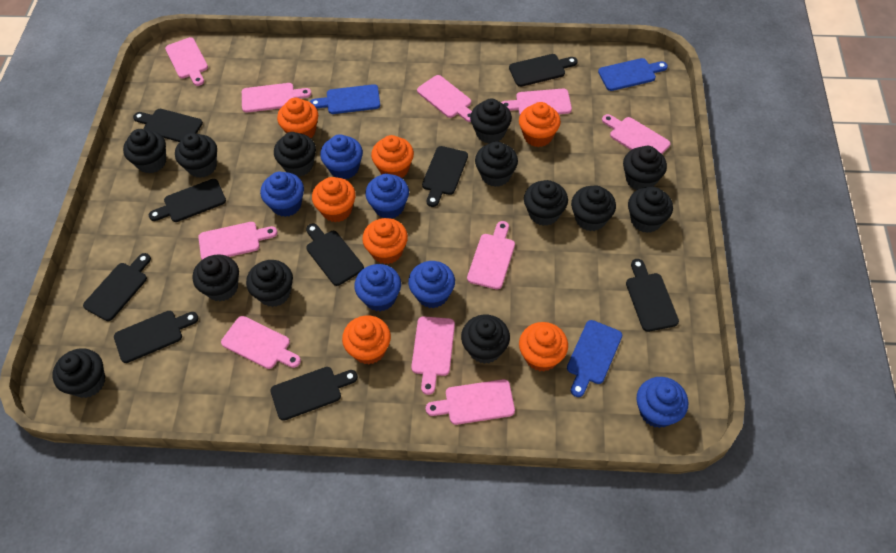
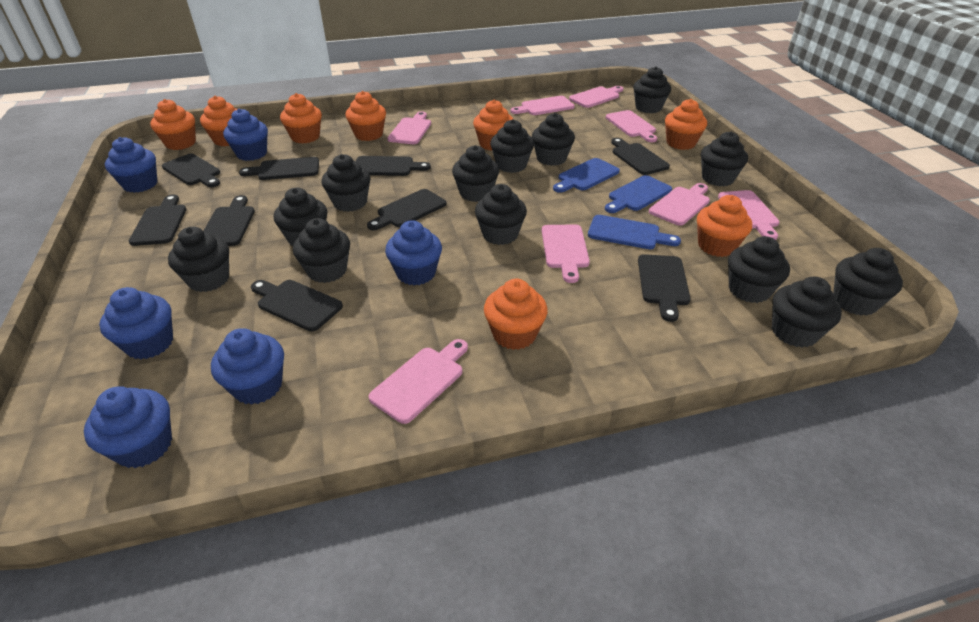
orange cupcake: 7 -> 8
pink cutting board: 10 -> 8

